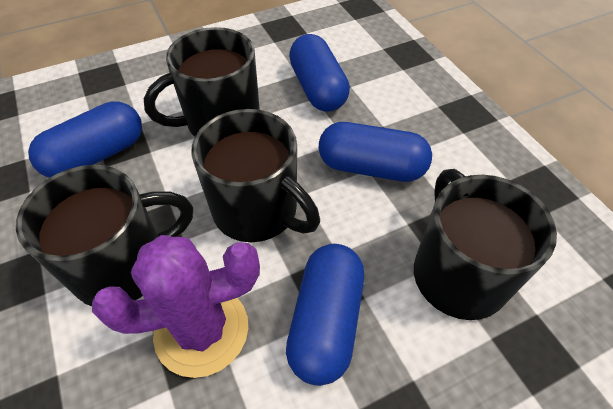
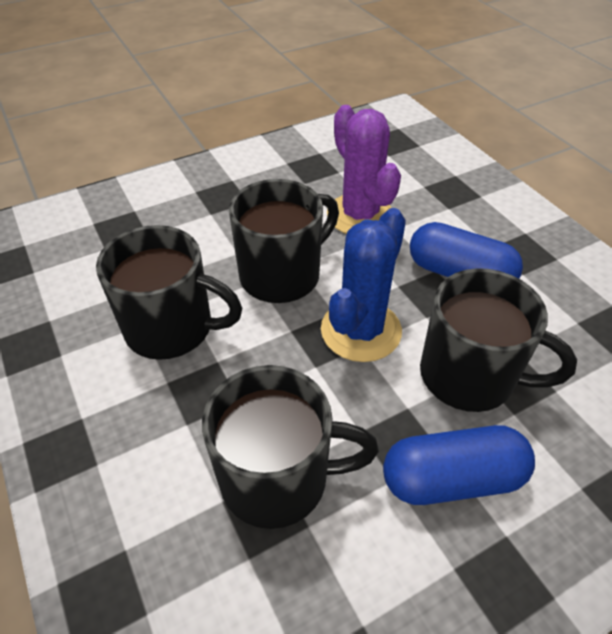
blue cactus: 0 -> 1
blue capsule: 4 -> 2

